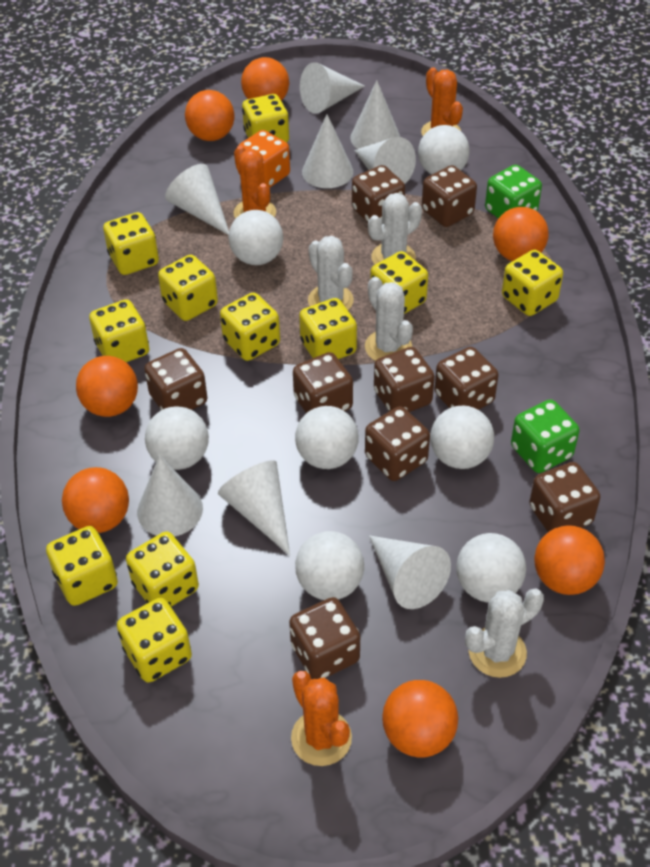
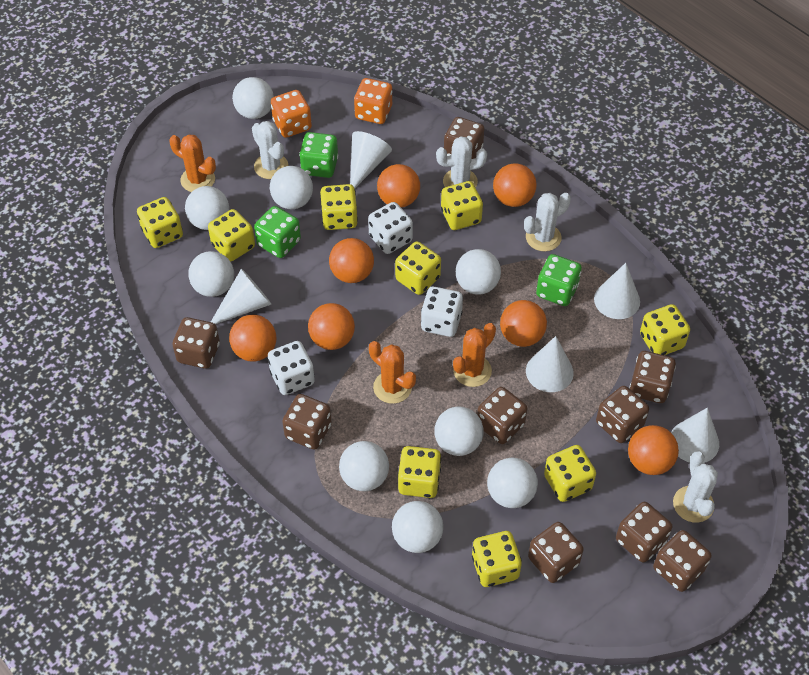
green dice: 2 -> 3
orange dice: 1 -> 2
white ball: 7 -> 9
white cone: 8 -> 5
white dice: 0 -> 3
yellow dice: 11 -> 9

